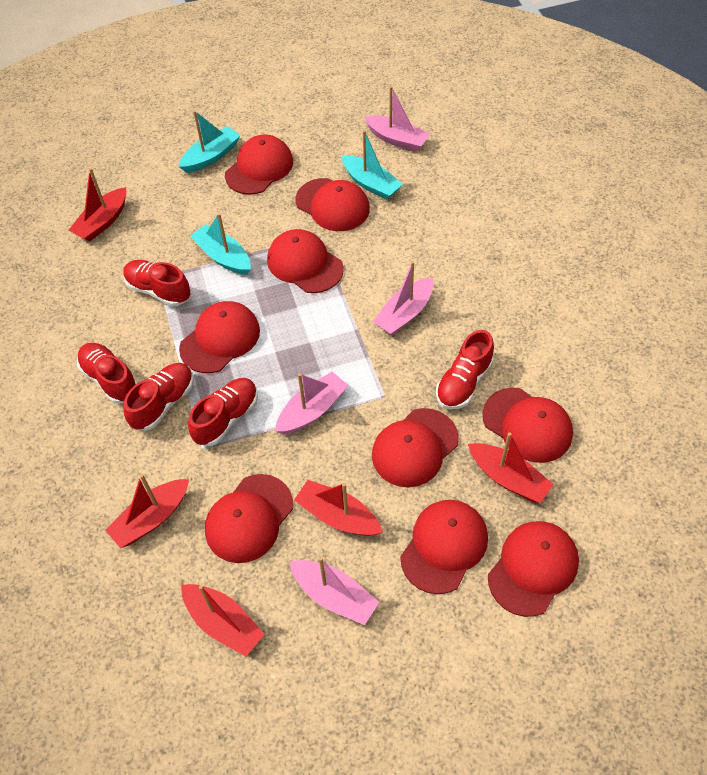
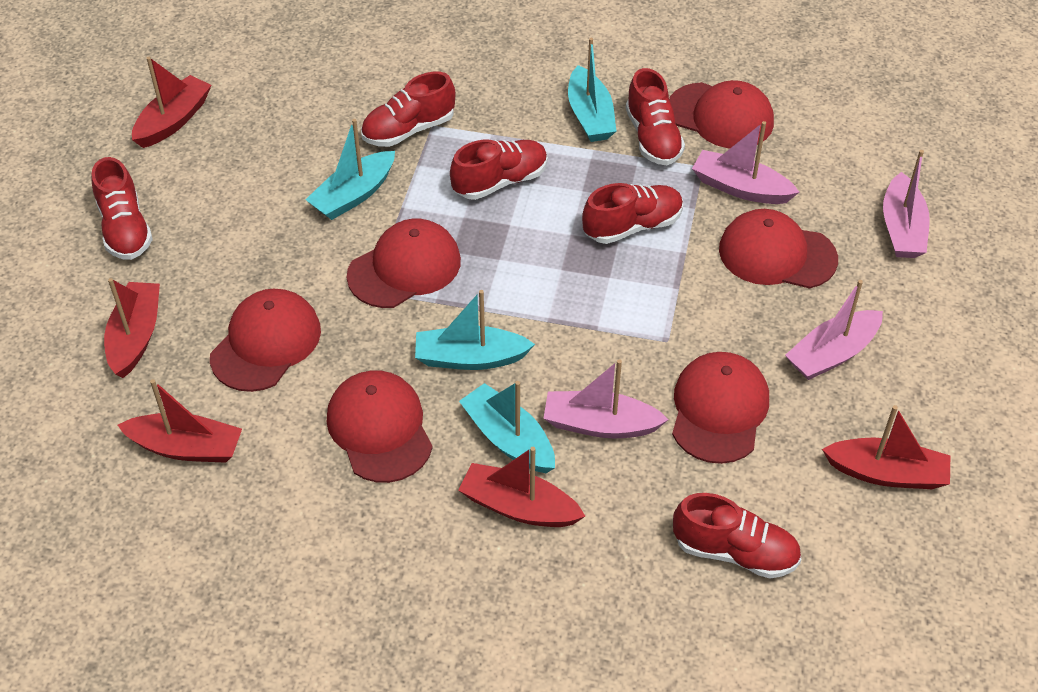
red cap: 9 -> 6
red shoe: 5 -> 6
turquoise boat: 3 -> 4

